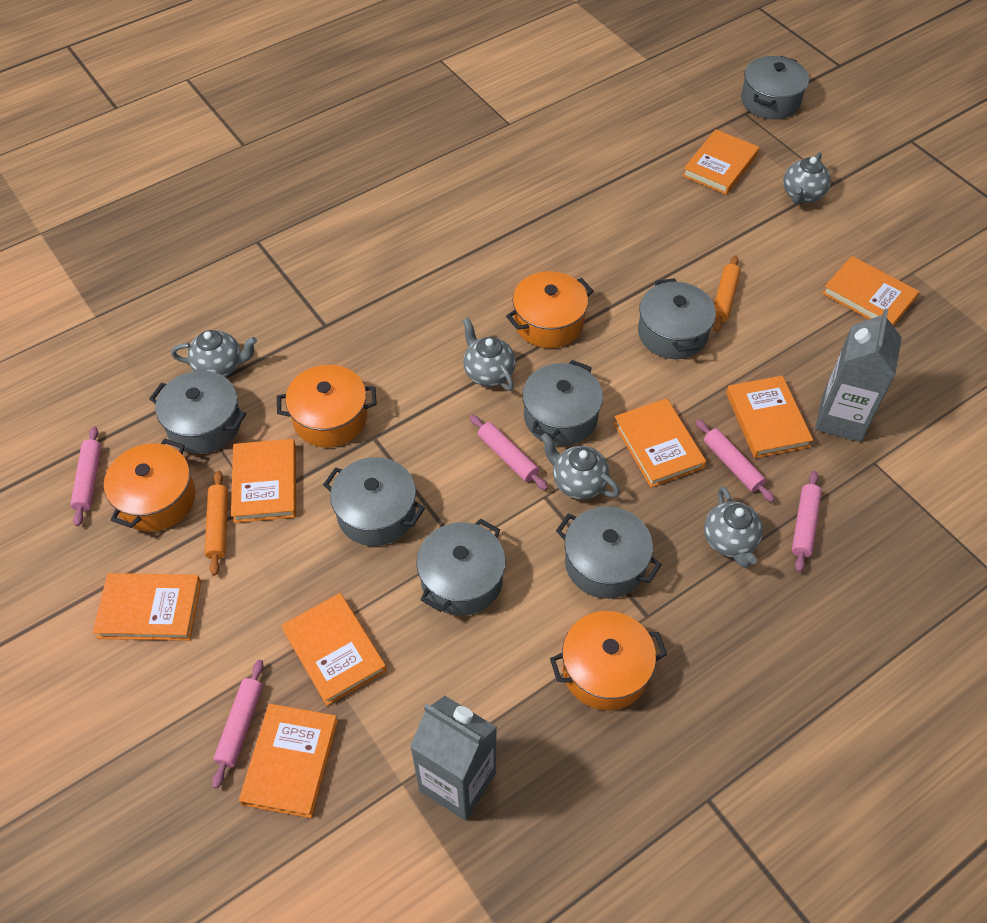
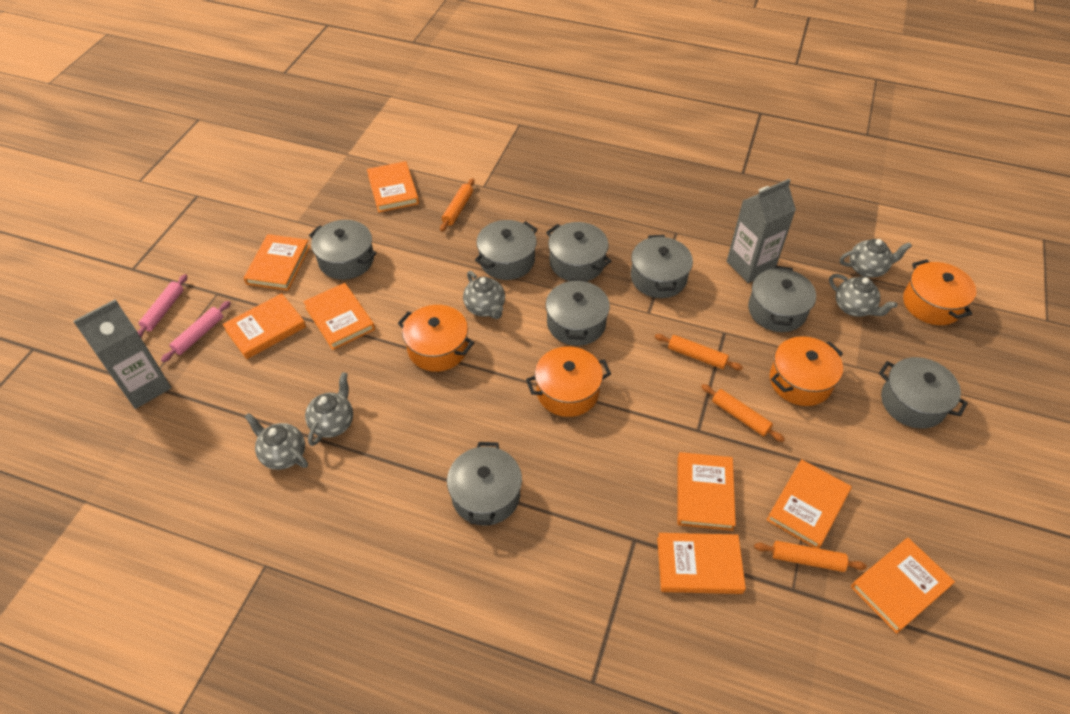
grey pot: 7 -> 8
orange rolling pin: 2 -> 4
pink rolling pin: 5 -> 2

